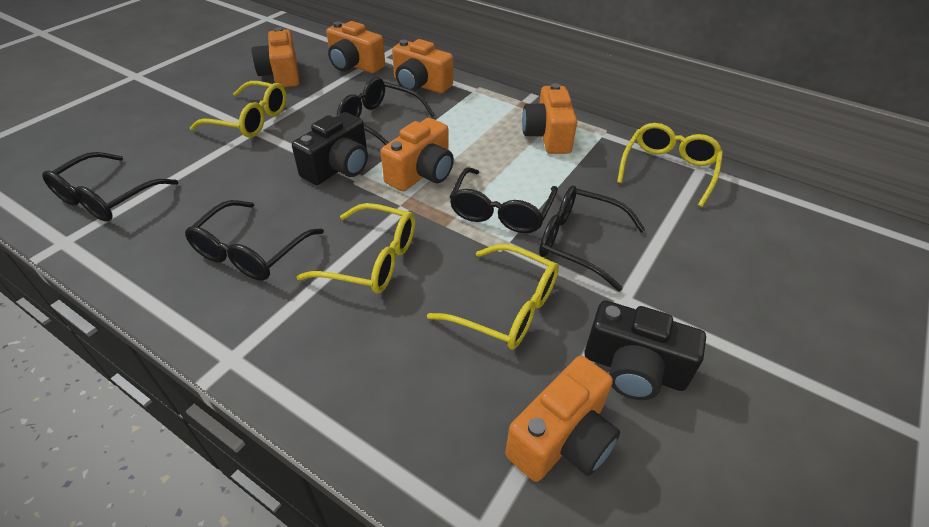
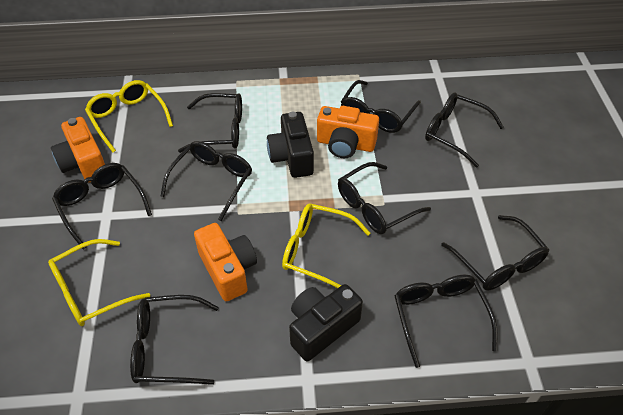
black glasses: 5 -> 9
orange camera: 6 -> 3
yellow glasses: 4 -> 3

